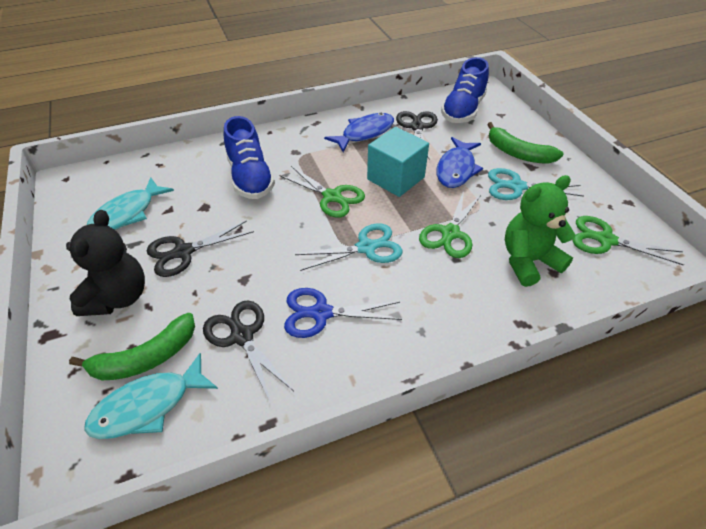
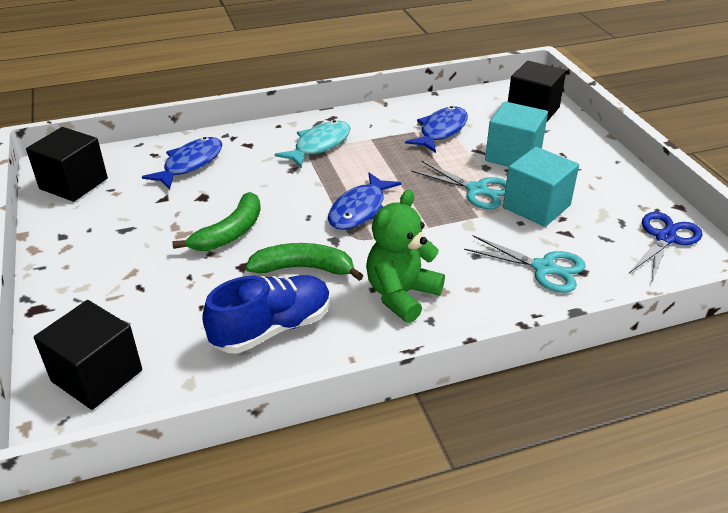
black cube: 0 -> 3
black scissors: 3 -> 0
black teddy bear: 1 -> 0
blue fish: 2 -> 3
blue shoe: 2 -> 1
green scissors: 3 -> 0
turquoise cube: 1 -> 2
turquoise fish: 2 -> 1

